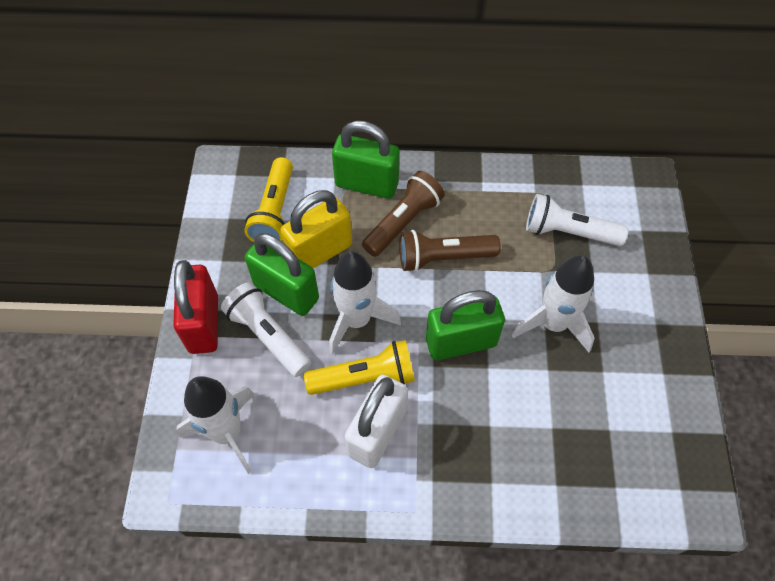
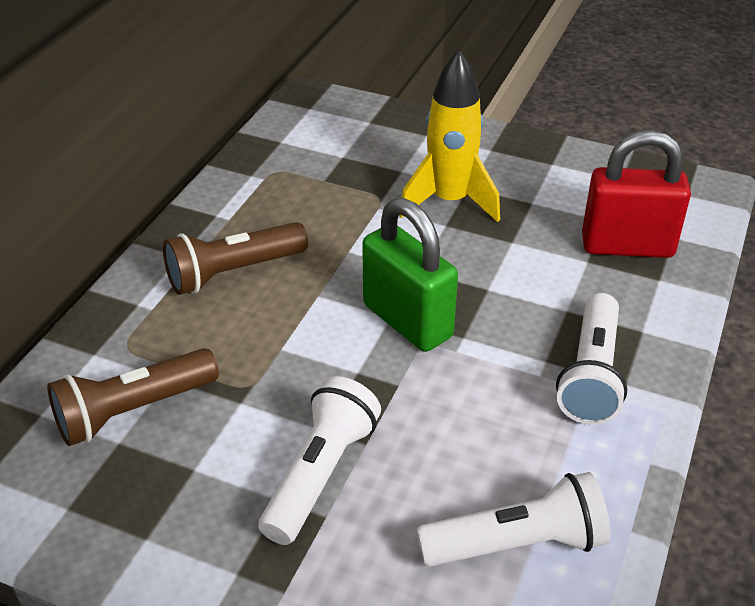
green padlock: 3 -> 1
white flashlight: 2 -> 3
white padlock: 1 -> 0
white rocket: 3 -> 0
yellow flashlight: 2 -> 0
yellow padlock: 1 -> 0
yellow rocket: 0 -> 1

